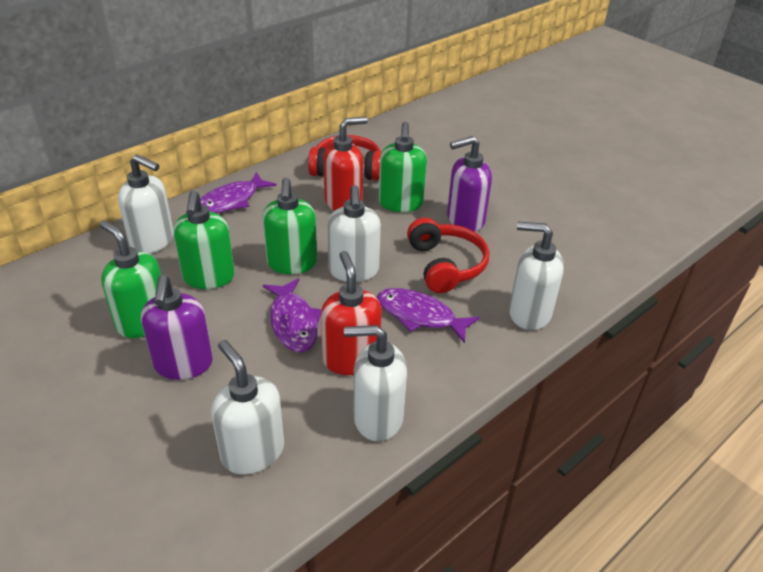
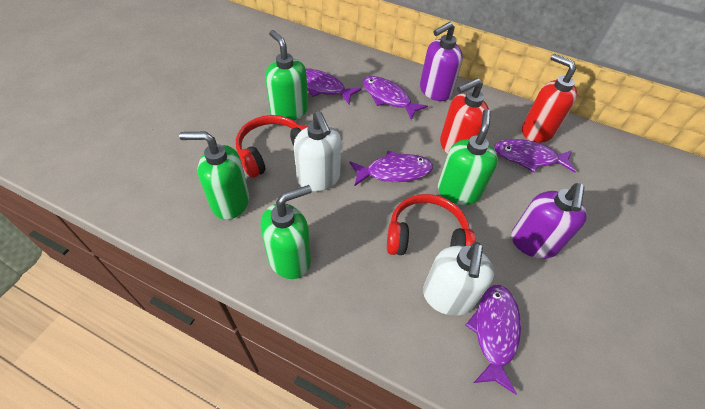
purple fish: 3 -> 5
white soap dispenser: 5 -> 2

